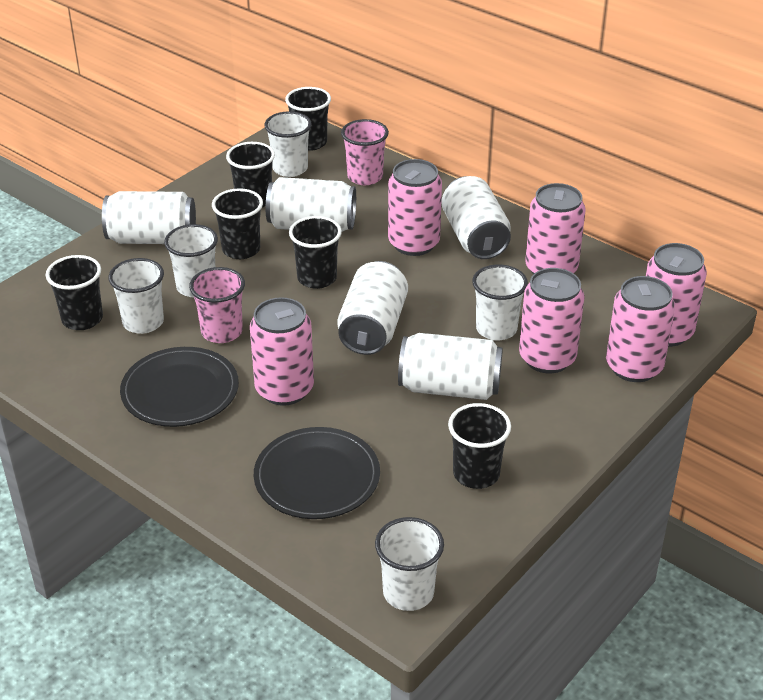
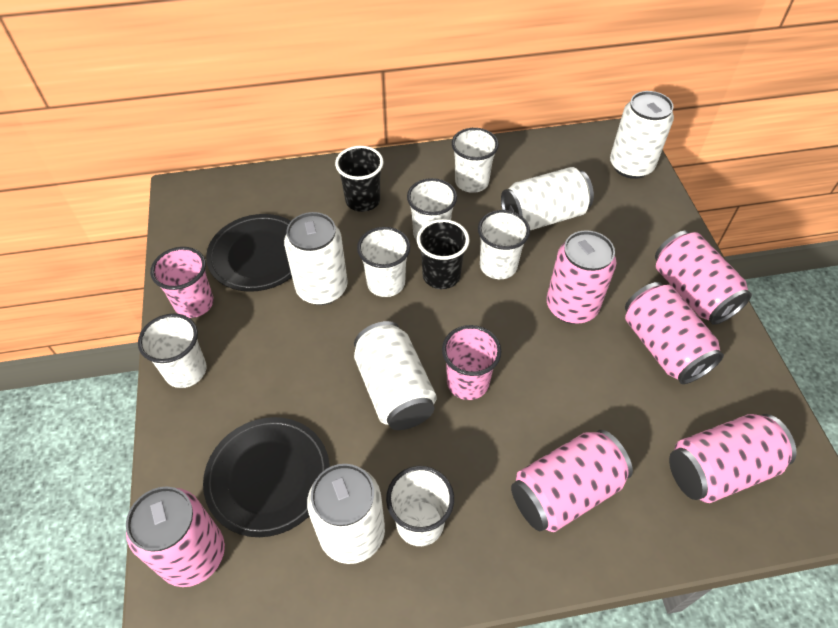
black cup: 6 -> 2
white cup: 5 -> 6

